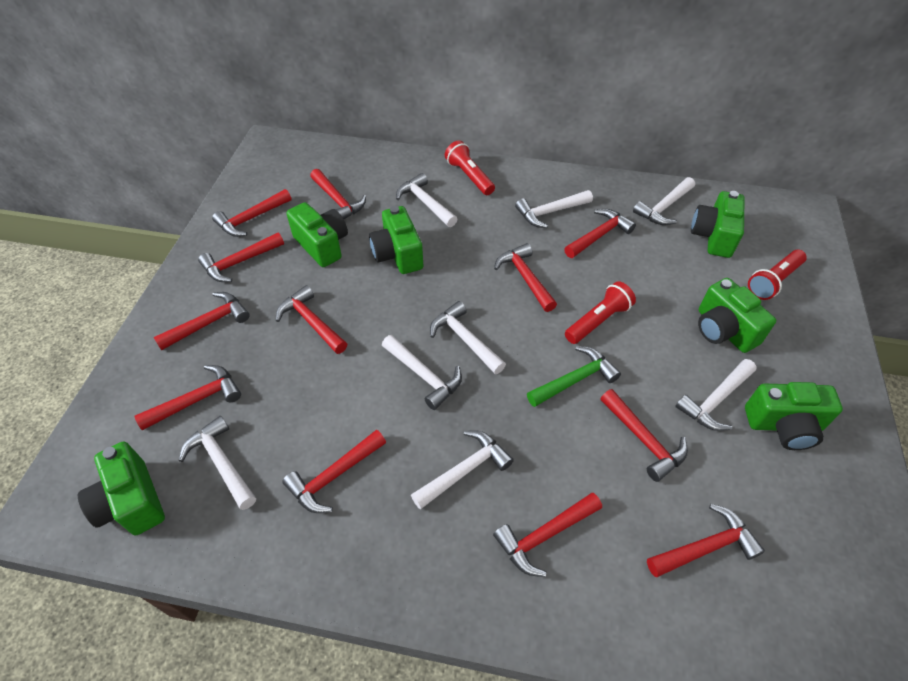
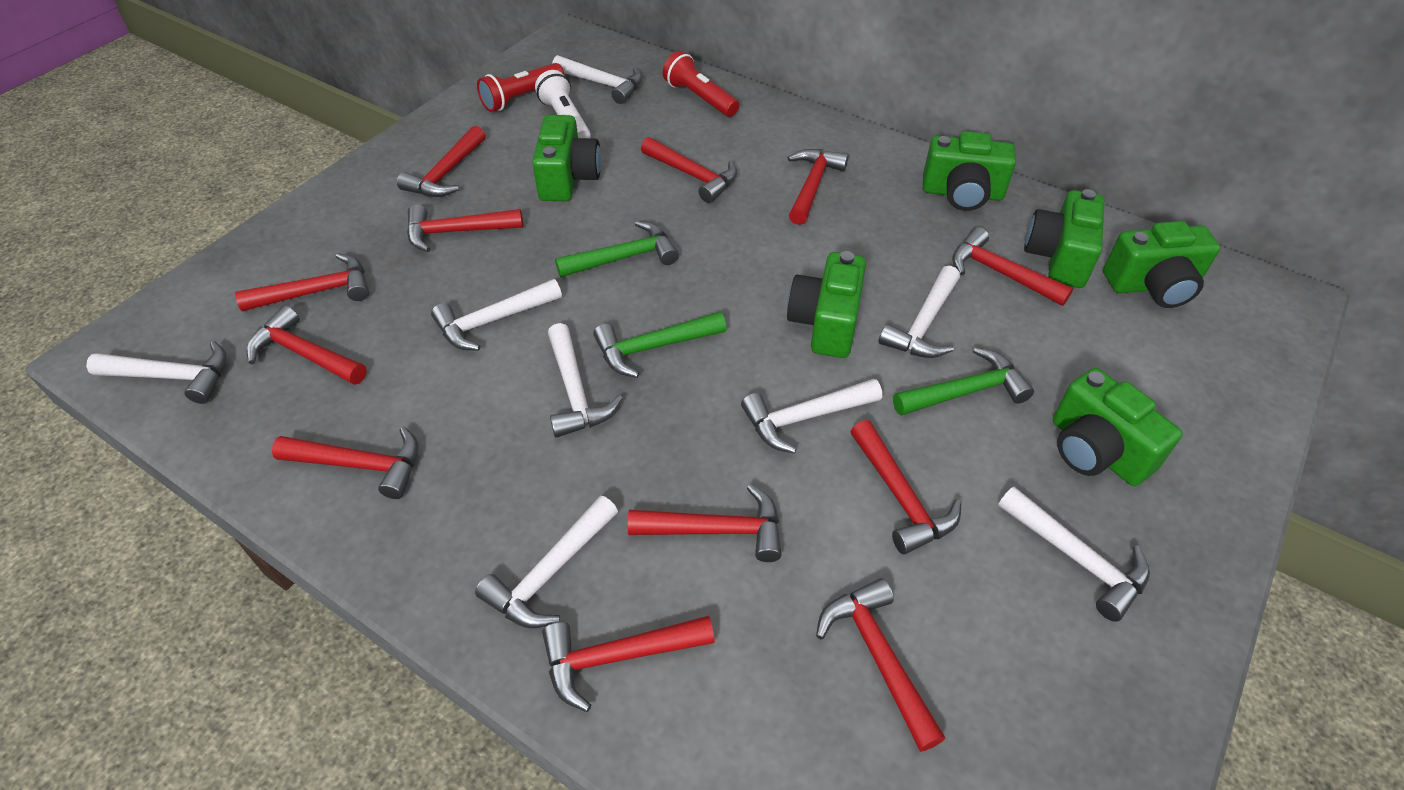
green hammer: 1 -> 3
red flashlight: 3 -> 2
white flashlight: 0 -> 1

